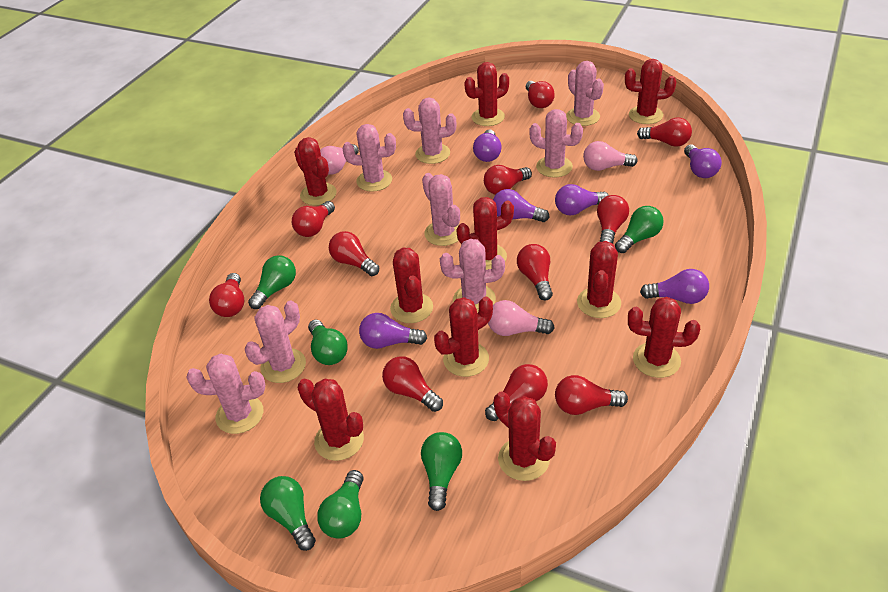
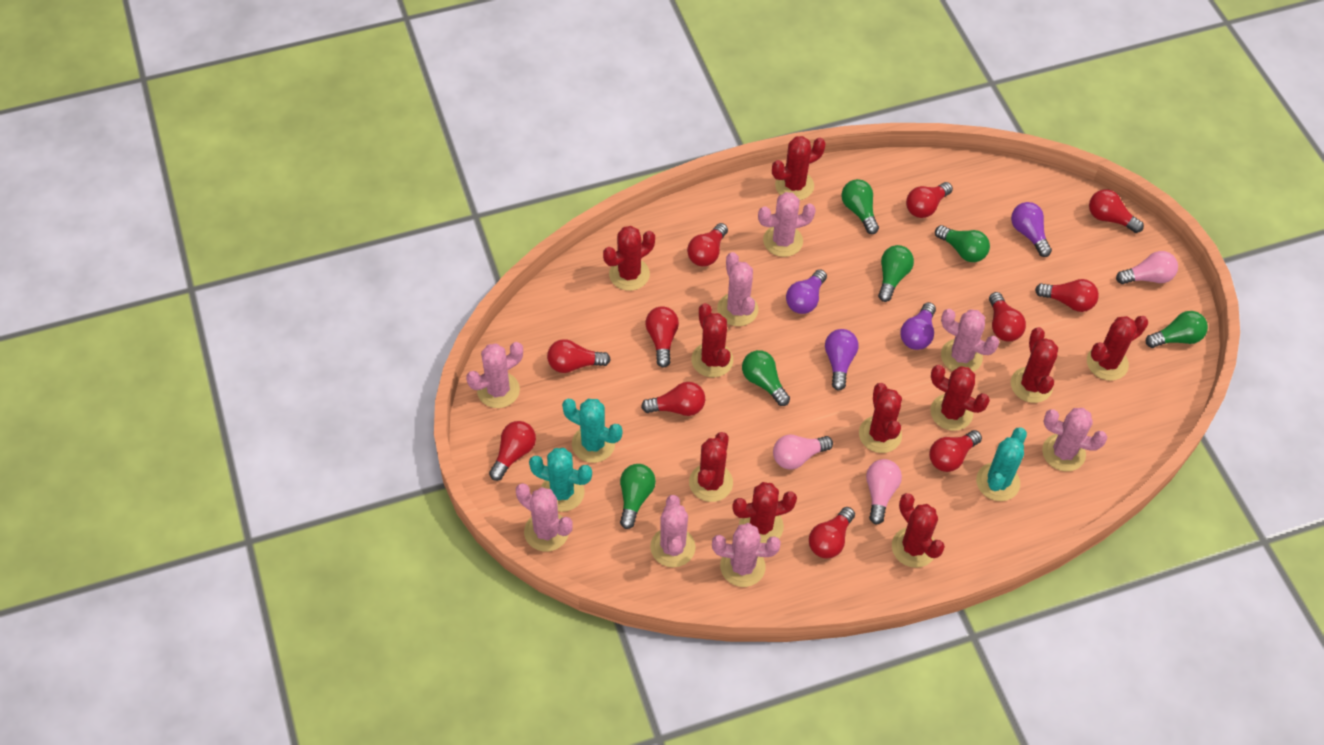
purple light bulb: 6 -> 4
turquoise cactus: 0 -> 3

